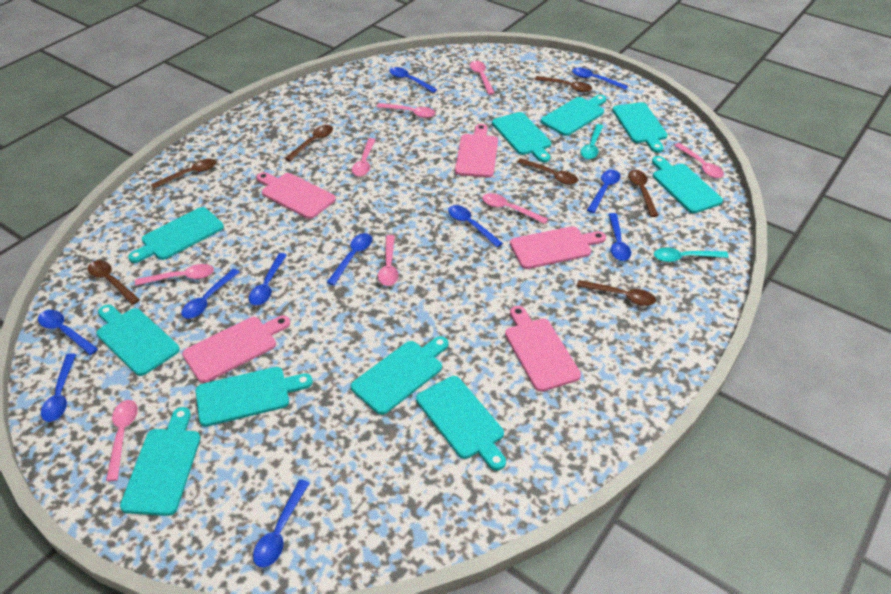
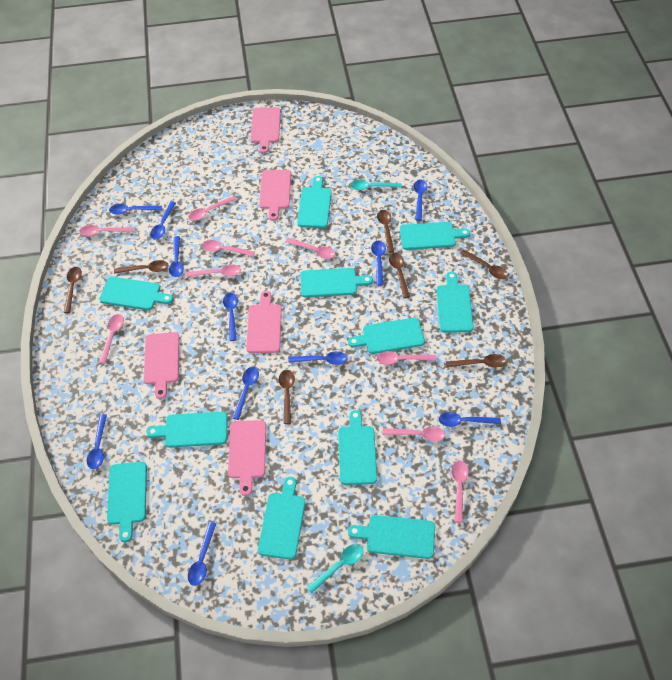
pink spoon: 8 -> 9
turquoise cutting board: 10 -> 11

